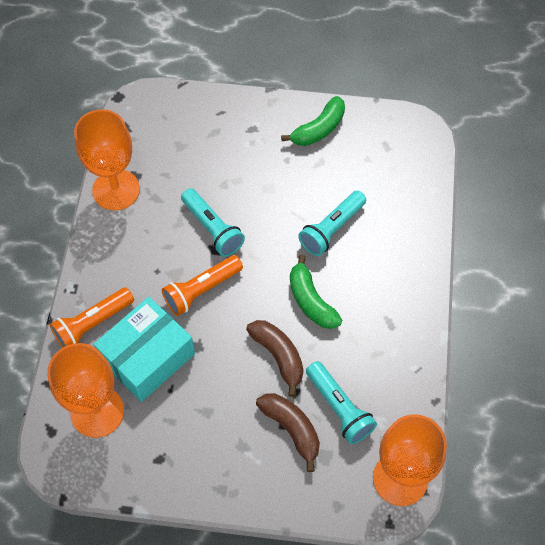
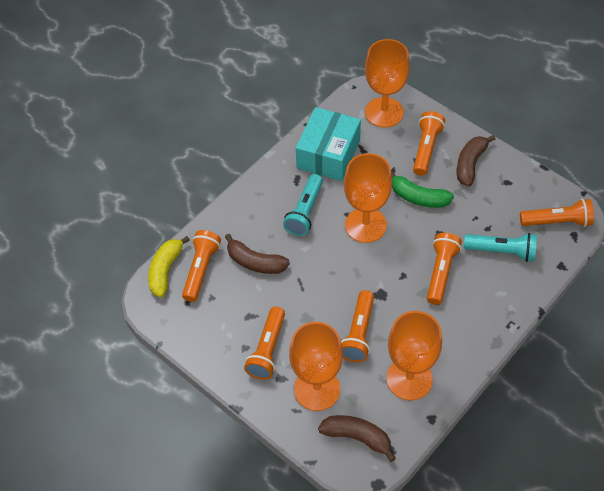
brown banana: 2 -> 3
green banana: 2 -> 1
orange flashlight: 2 -> 6
orange goblet: 3 -> 4
turquoise flashlight: 3 -> 2
yellow banana: 0 -> 1

